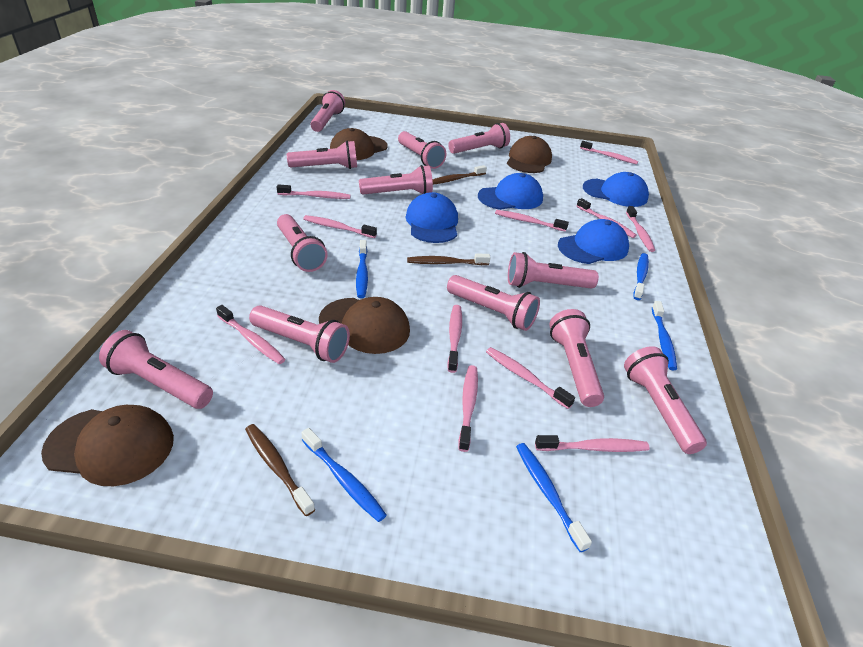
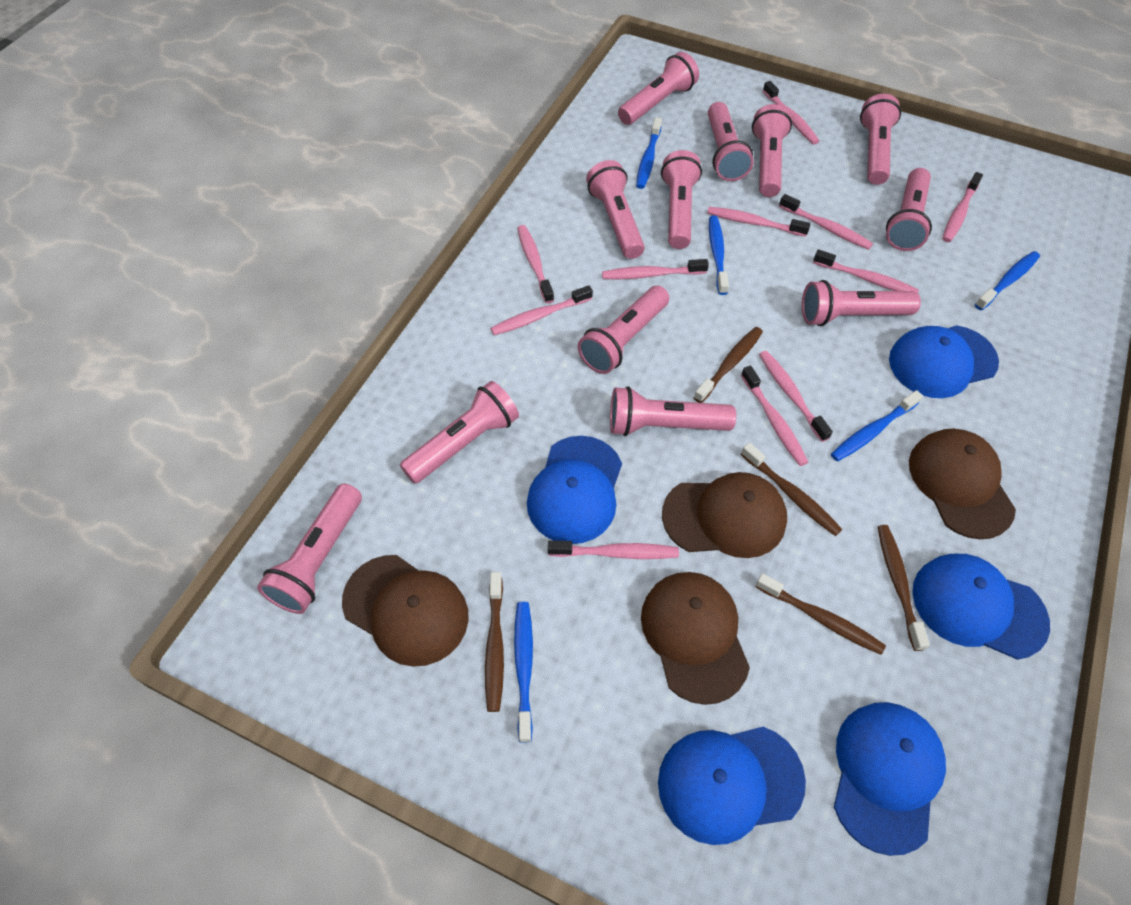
blue cap: 4 -> 5
brown toothbrush: 3 -> 5

